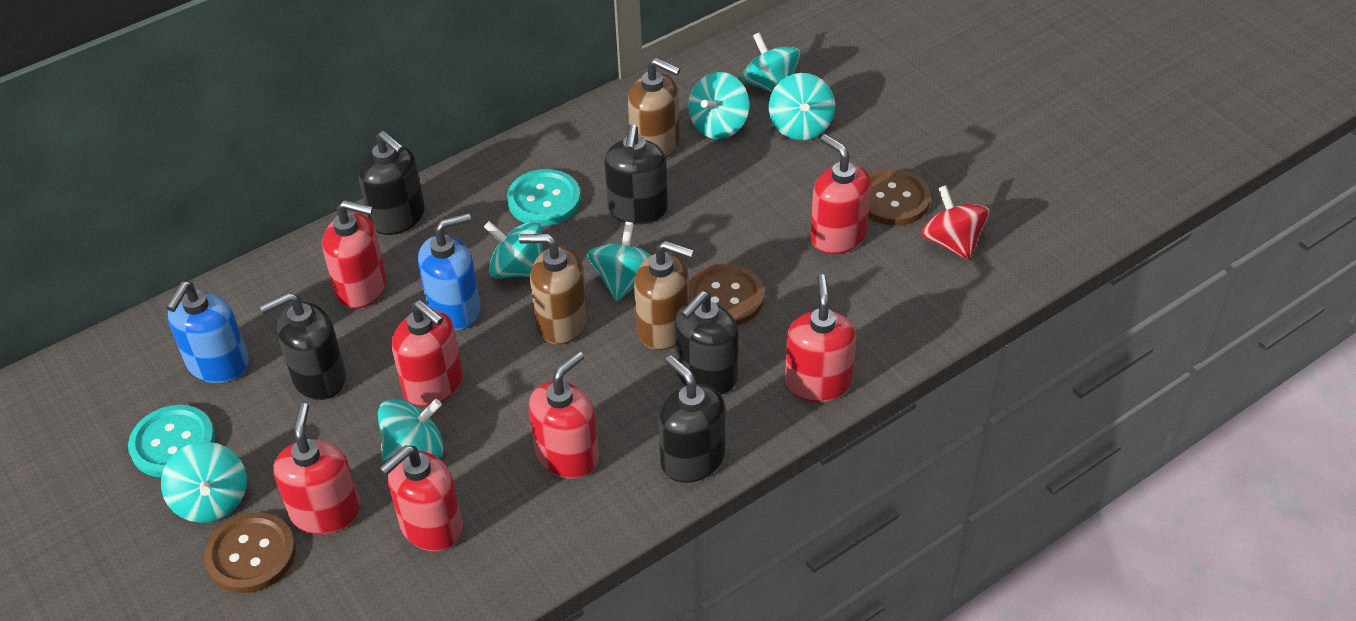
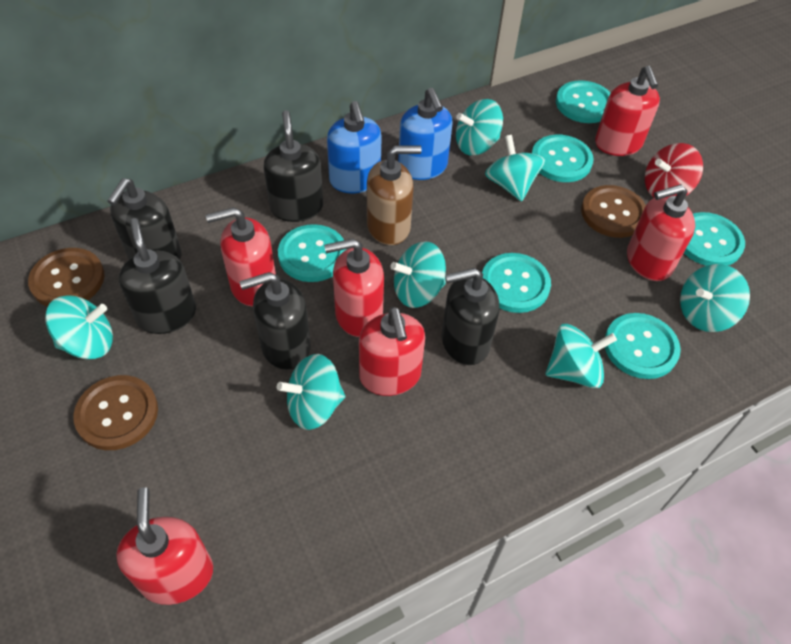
brown soap dispenser: 3 -> 1
red soap dispenser: 7 -> 6
turquoise button: 2 -> 6

